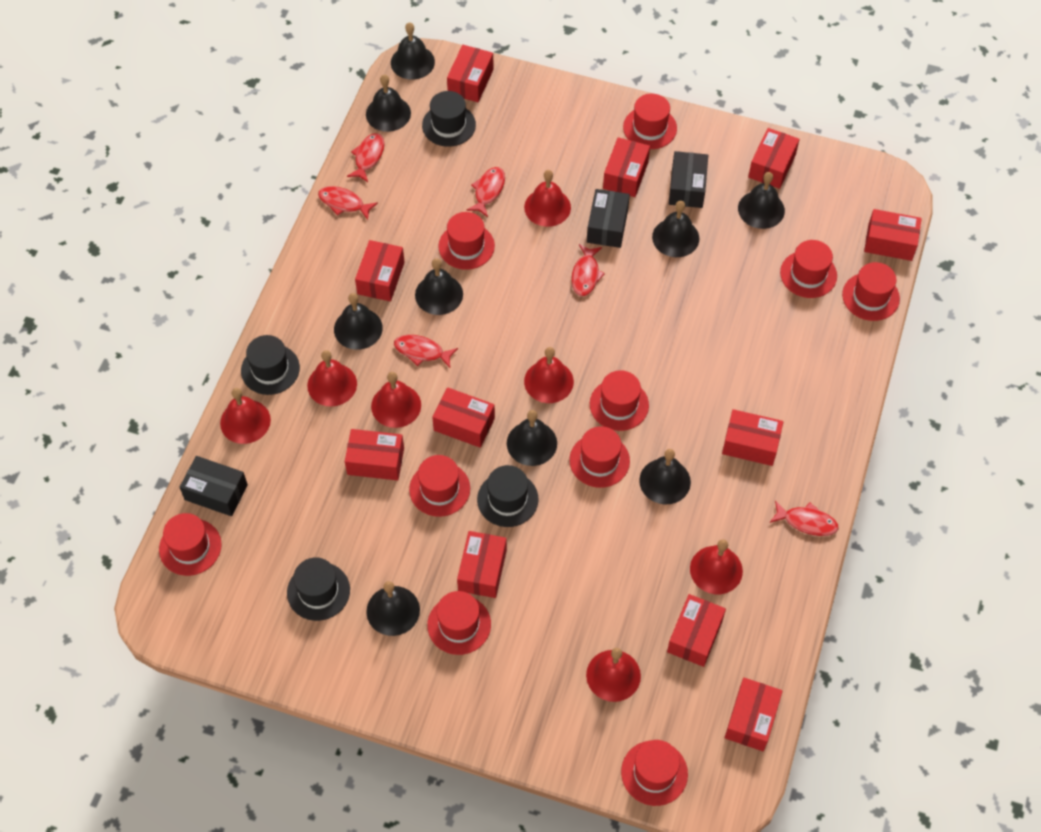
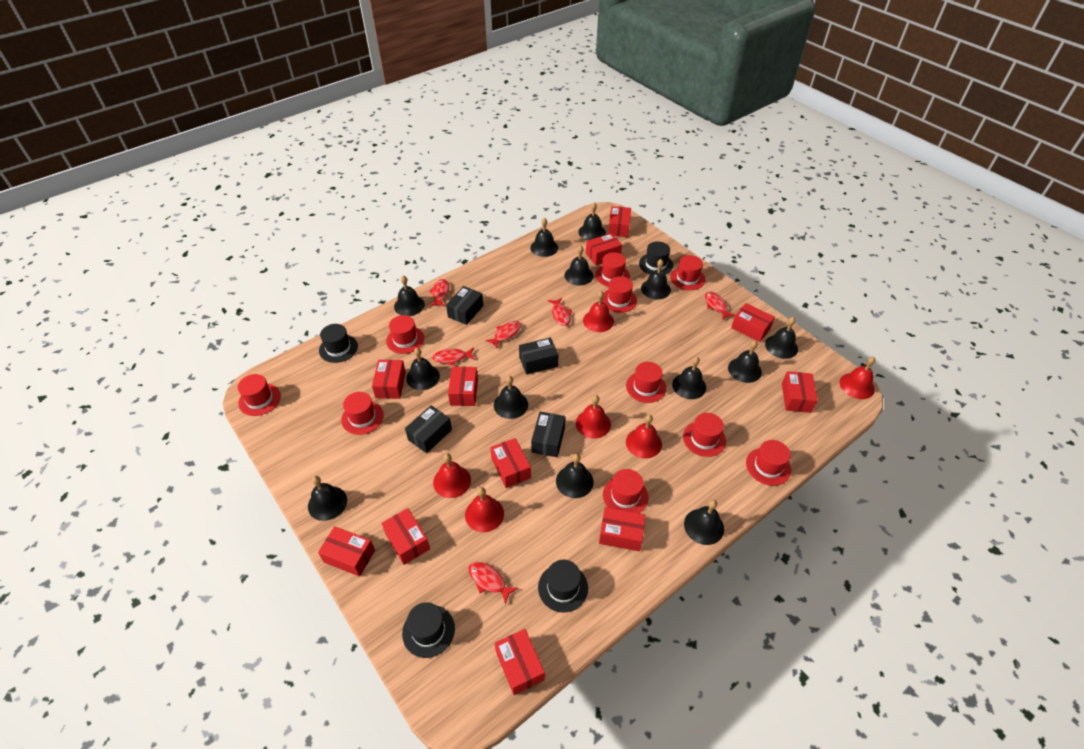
black bell: 9 -> 13
black box: 3 -> 4
red bell: 7 -> 6

